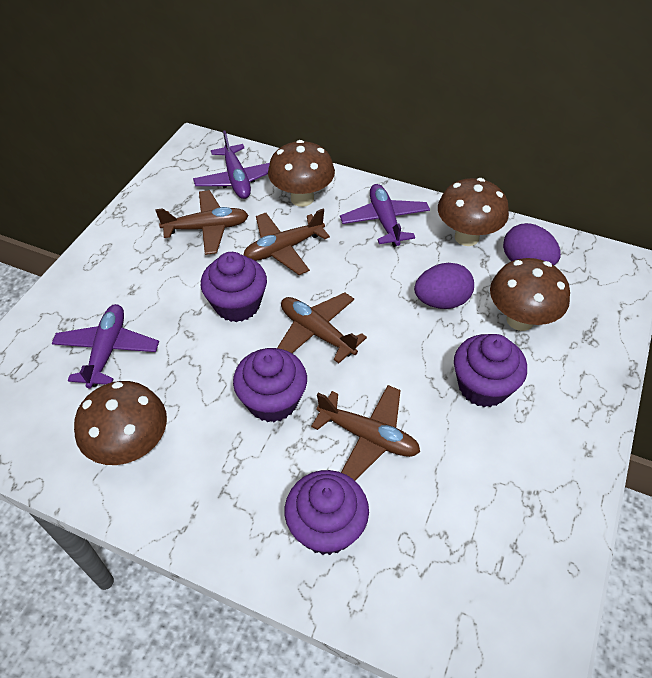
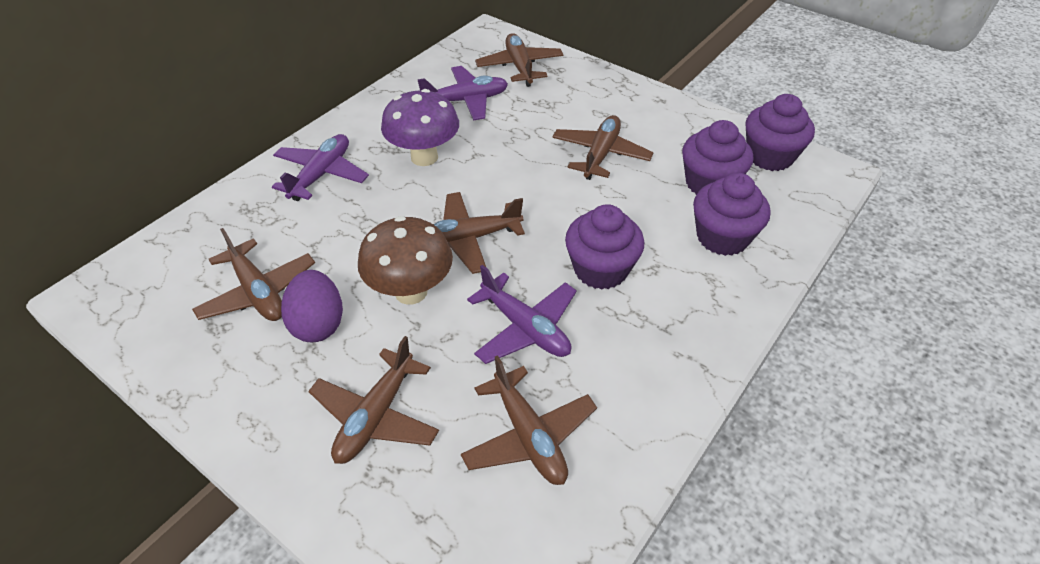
brown mushroom: 4 -> 1
brown plane: 4 -> 6
purple egg: 2 -> 1
purple mushroom: 0 -> 1

